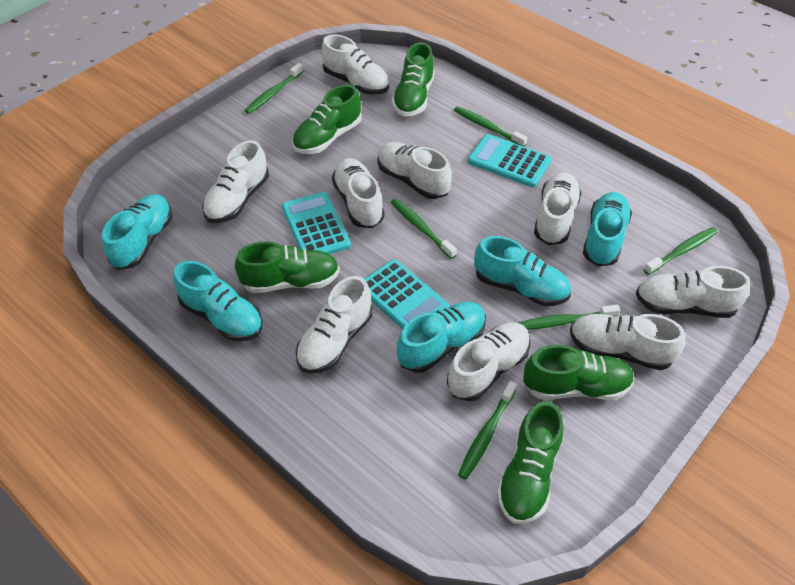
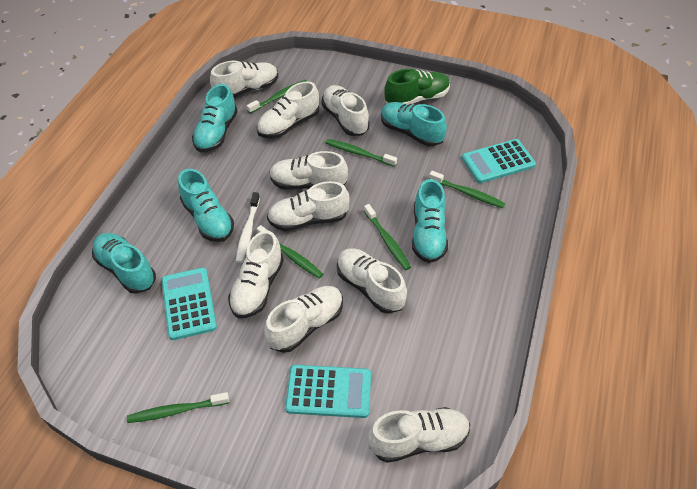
green shoe: 5 -> 1
white toothbrush: 0 -> 1

